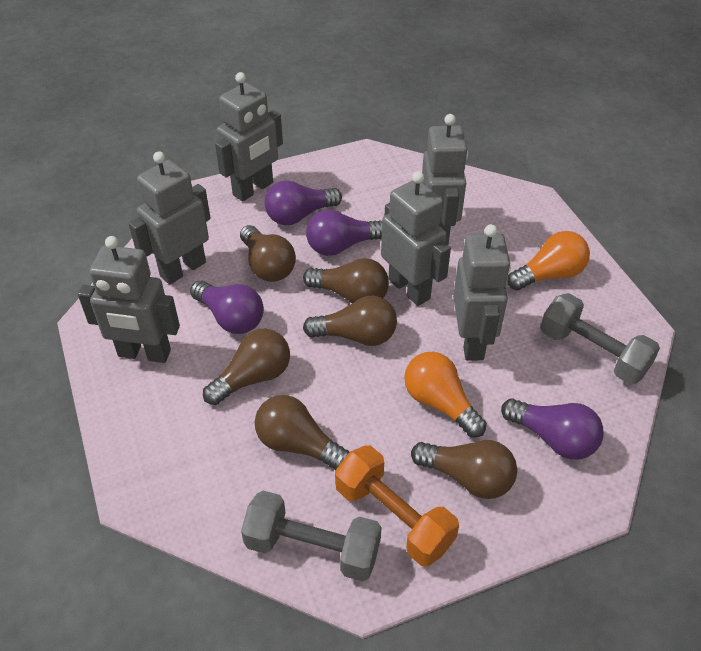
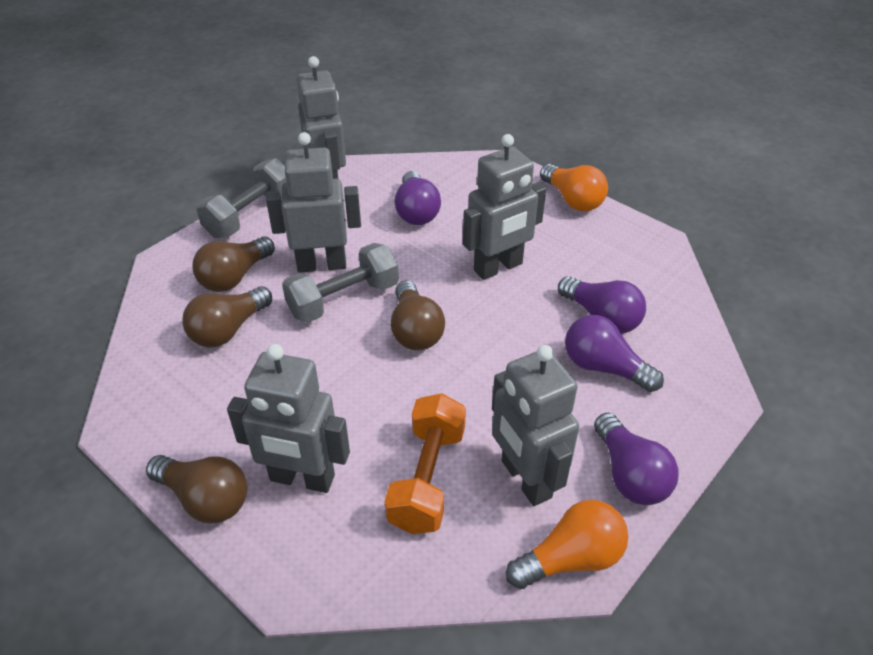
brown light bulb: 6 -> 4
grey robot: 6 -> 5

